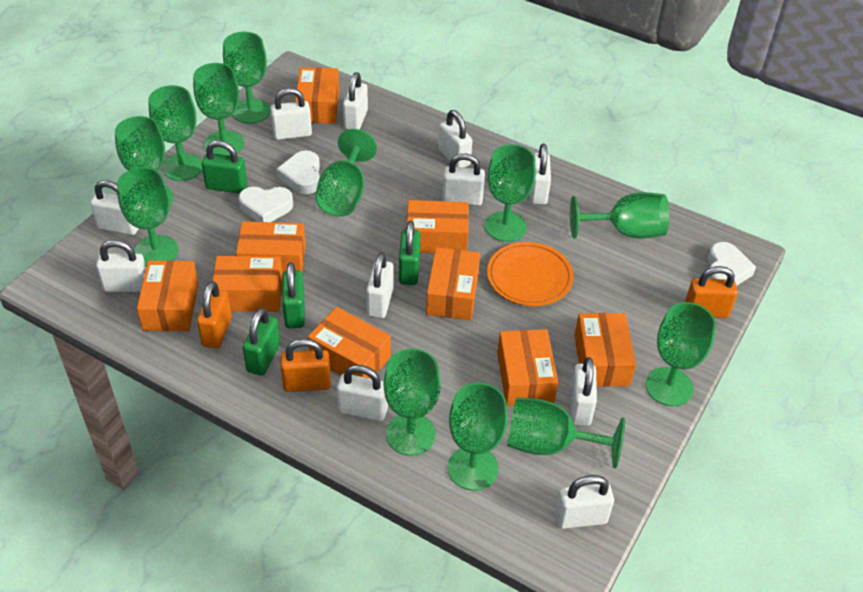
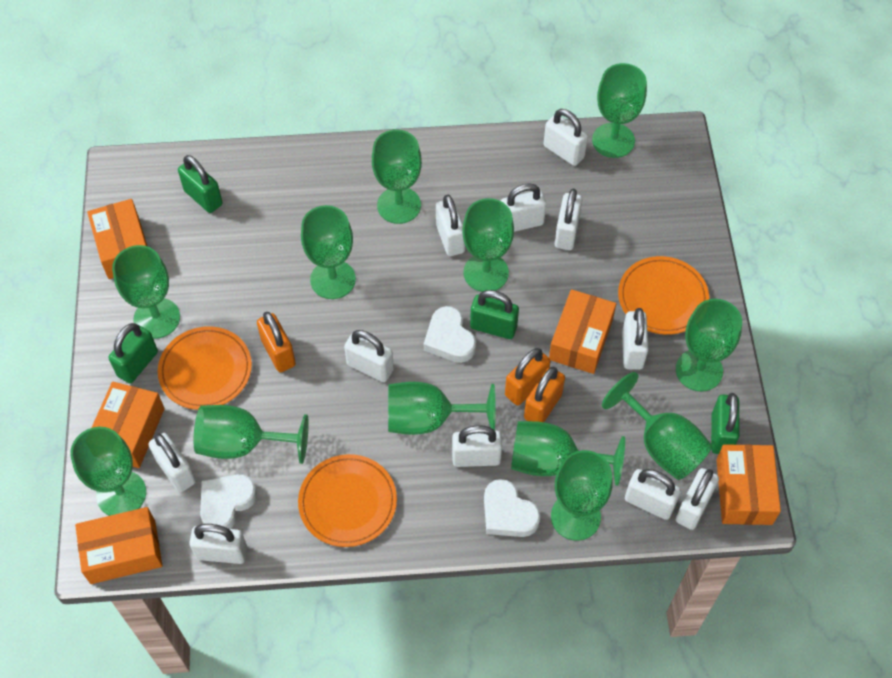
orange box: 9 -> 5
orange plate: 1 -> 3

